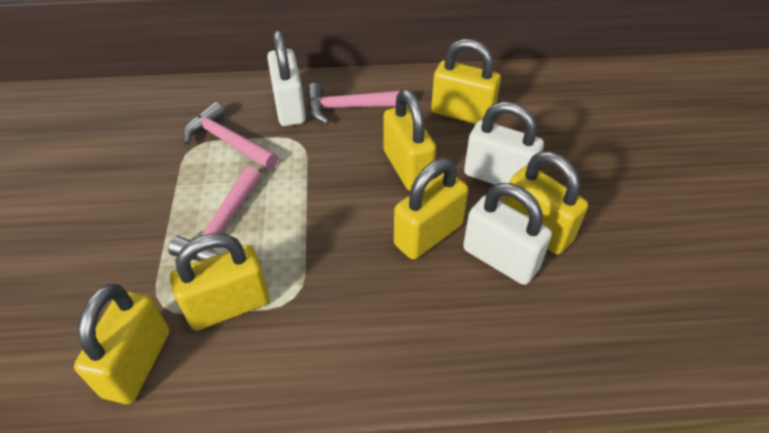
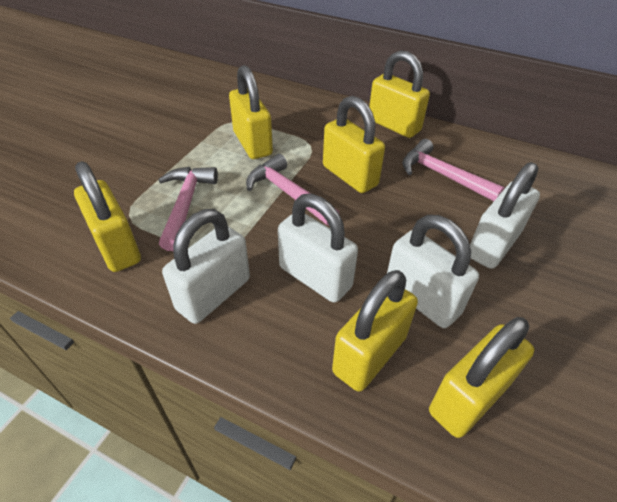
white padlock: 3 -> 4

